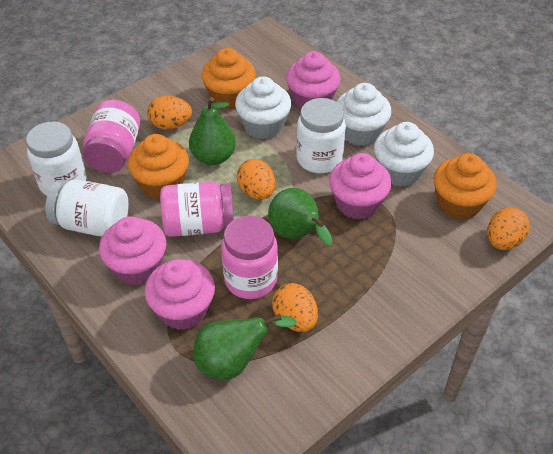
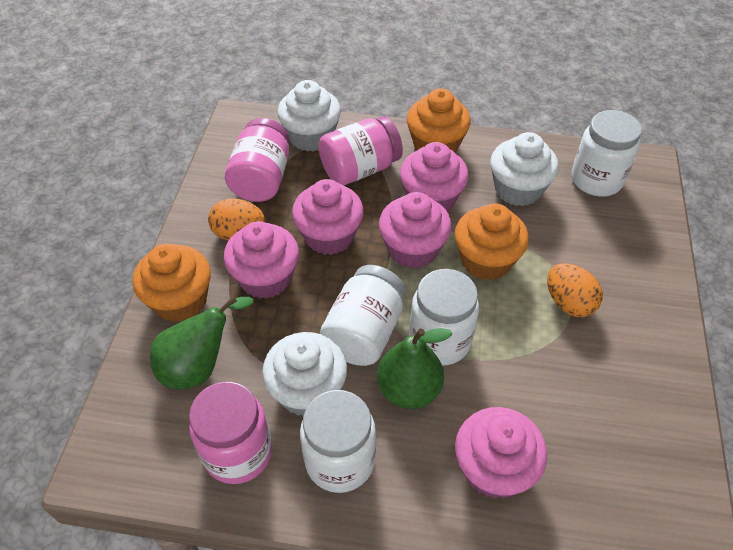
green pear: 3 -> 2
orange egg: 4 -> 2
pink cupcake: 4 -> 5
white jar: 3 -> 4

